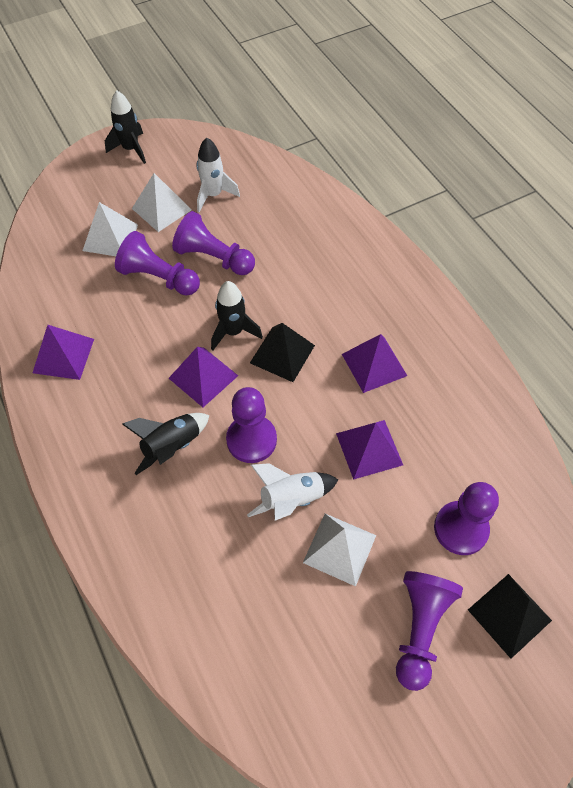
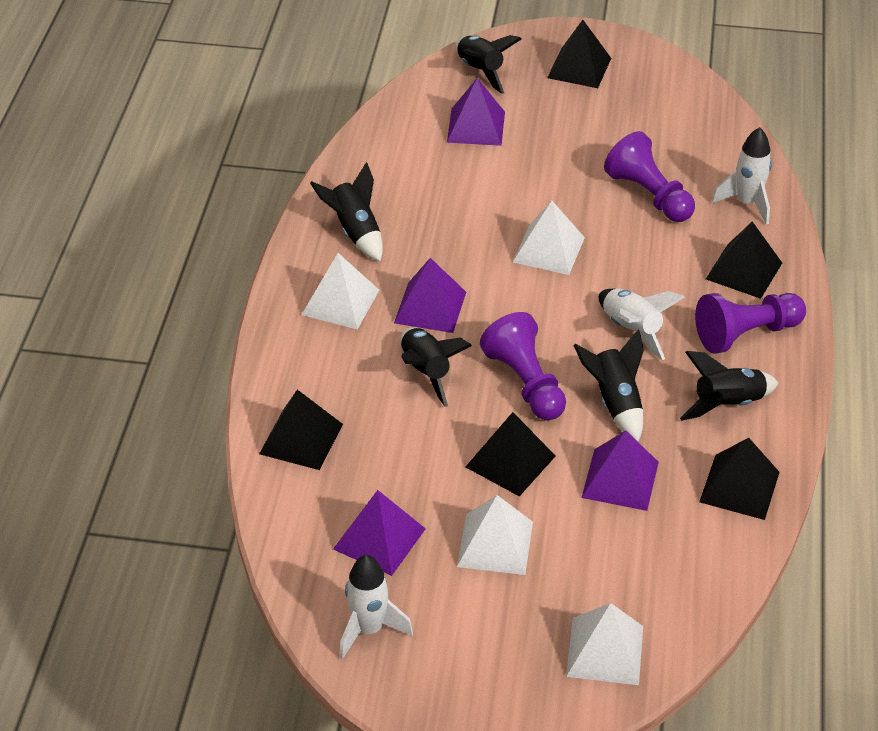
black pyramid: 2 -> 5
black rocket: 3 -> 5
purple pawn: 5 -> 3
white pyramid: 3 -> 4
white rocket: 2 -> 3

